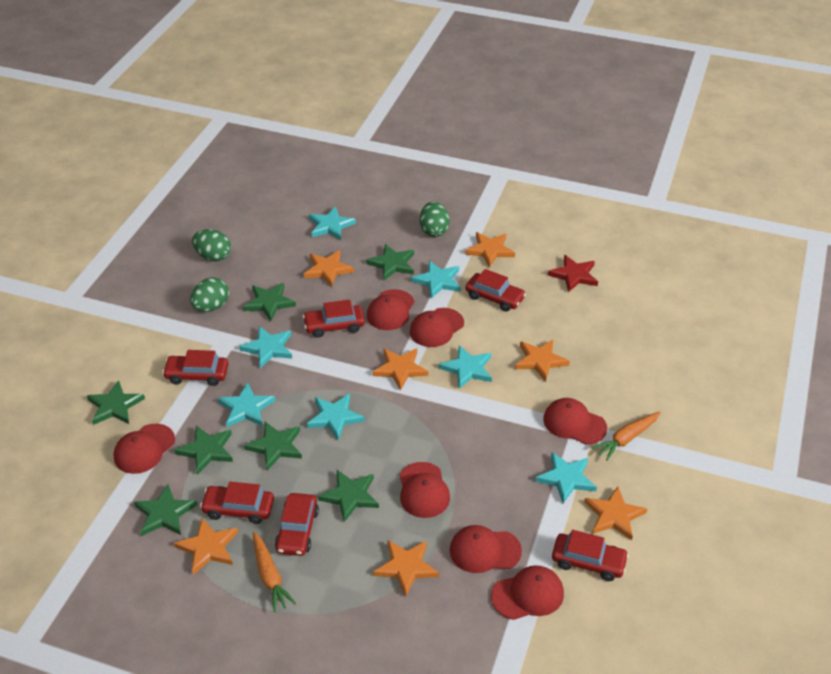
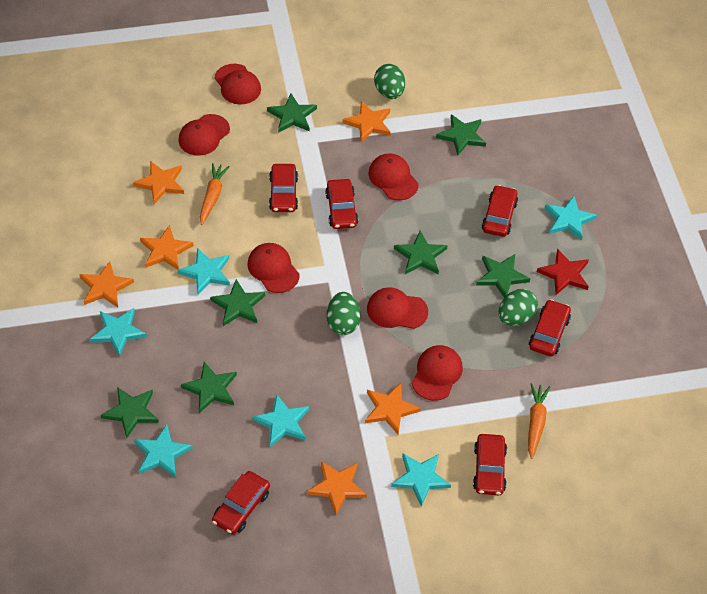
orange star: 7 -> 6
red cap: 7 -> 6
turquoise star: 7 -> 6

